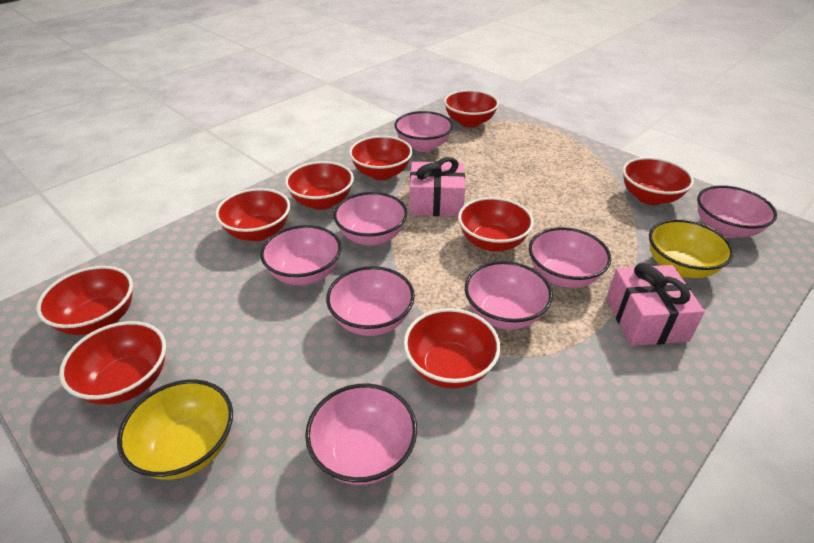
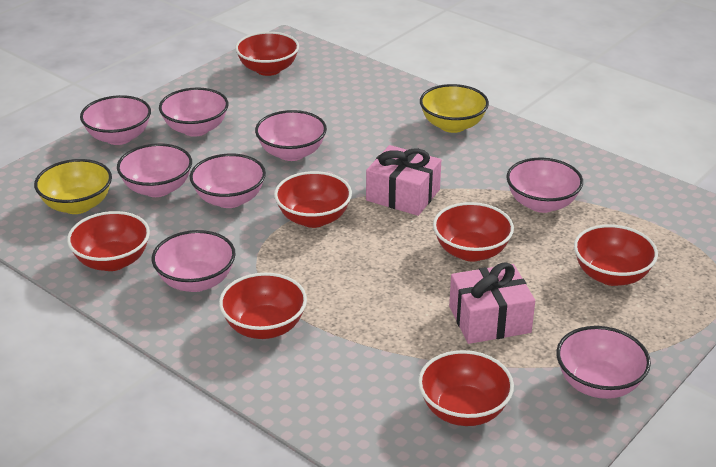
red bowl: 9 -> 7

